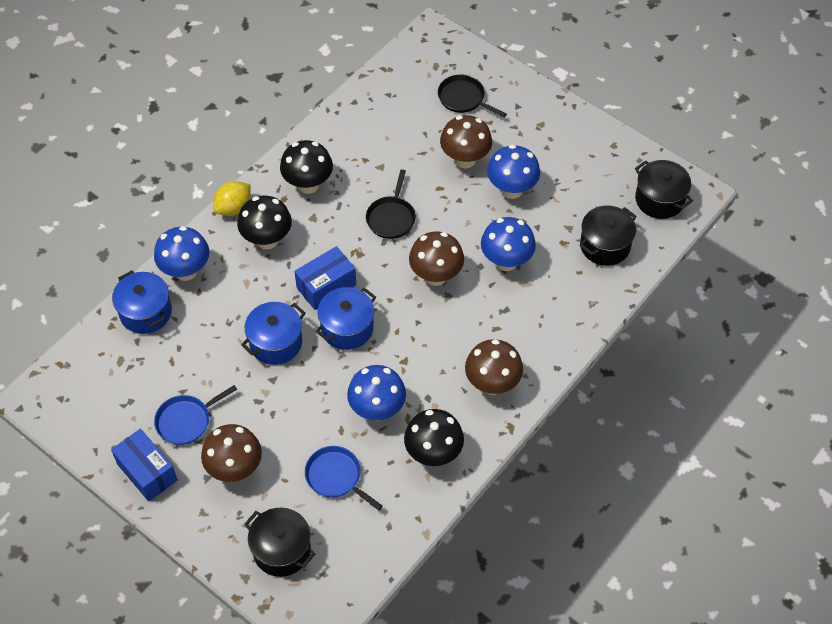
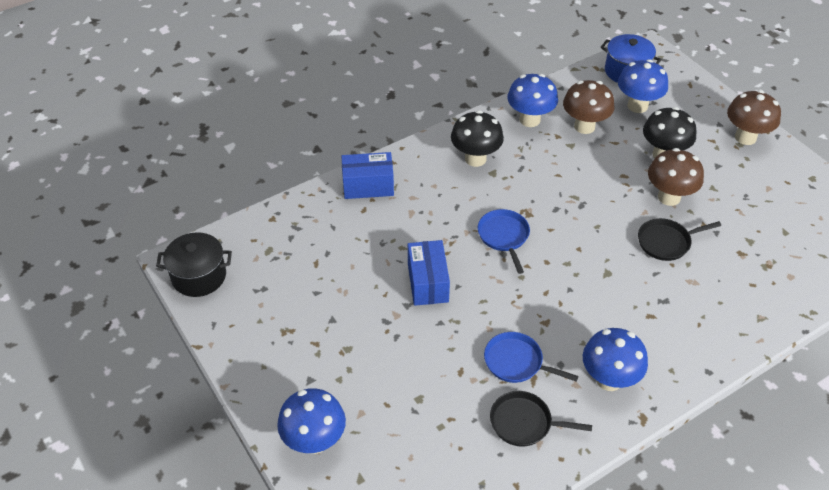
black mushroom: 3 -> 2
black pot: 3 -> 1
blue pot: 3 -> 1
brown mushroom: 4 -> 3
yellow lemon: 1 -> 0

